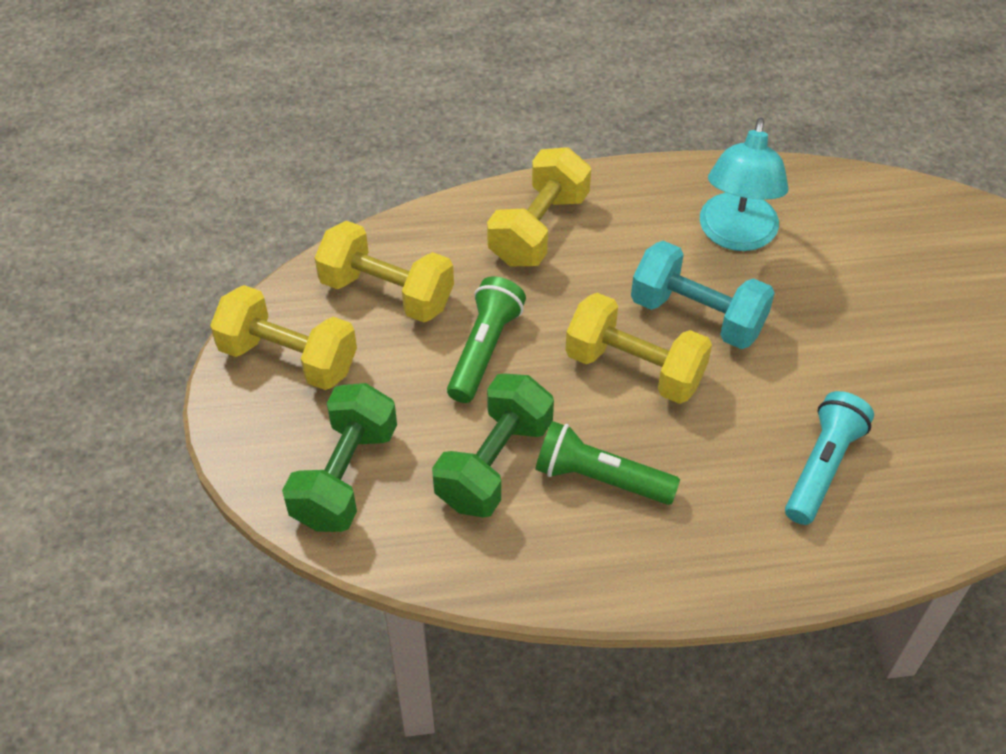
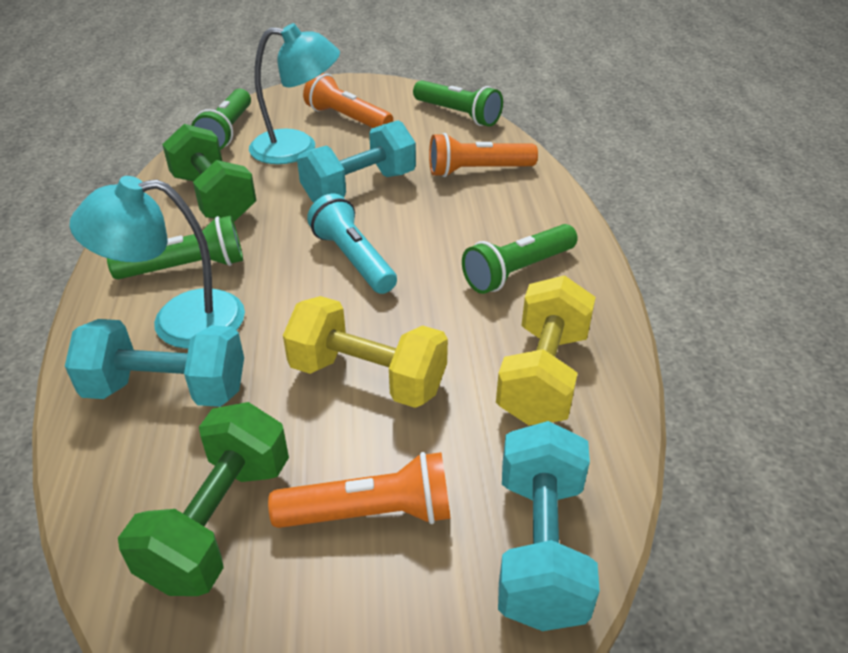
green flashlight: 2 -> 4
orange flashlight: 0 -> 3
turquoise dumbbell: 1 -> 3
turquoise lamp: 1 -> 2
yellow dumbbell: 4 -> 2

